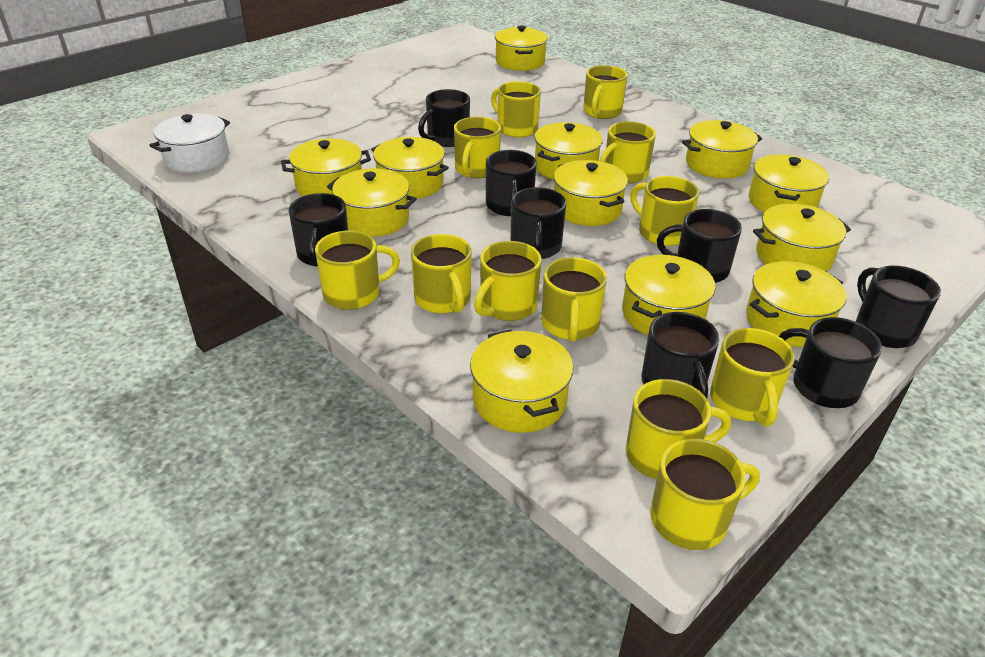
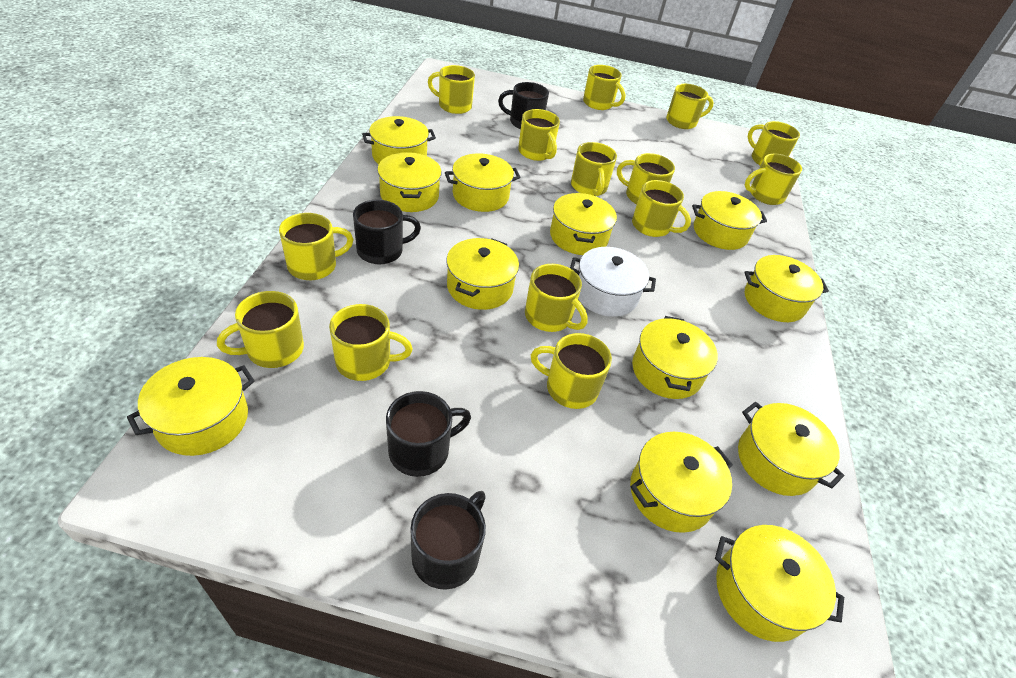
black mug: 8 -> 4
yellow mug: 12 -> 14

